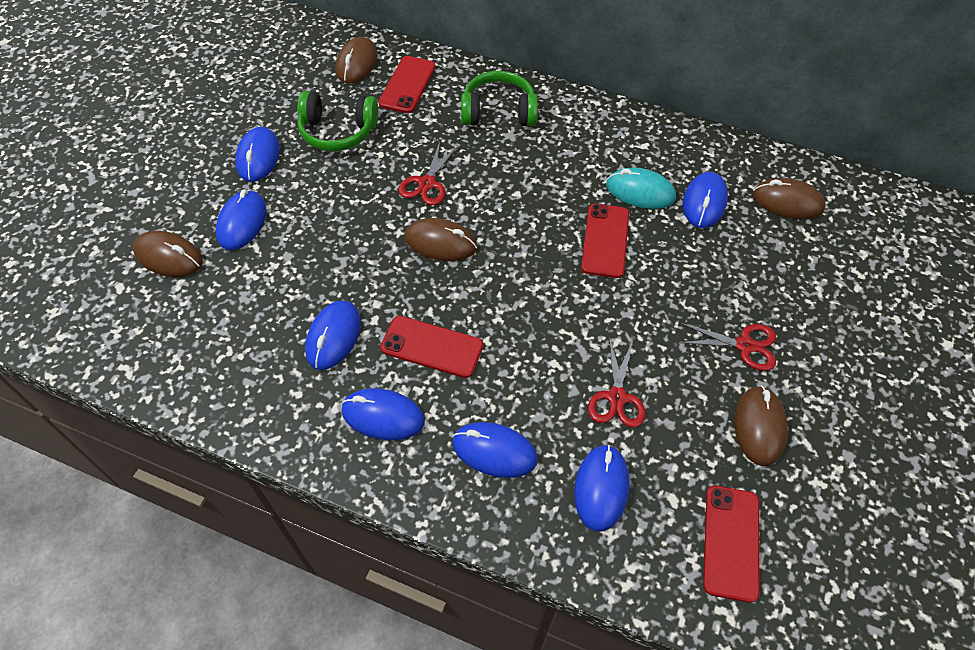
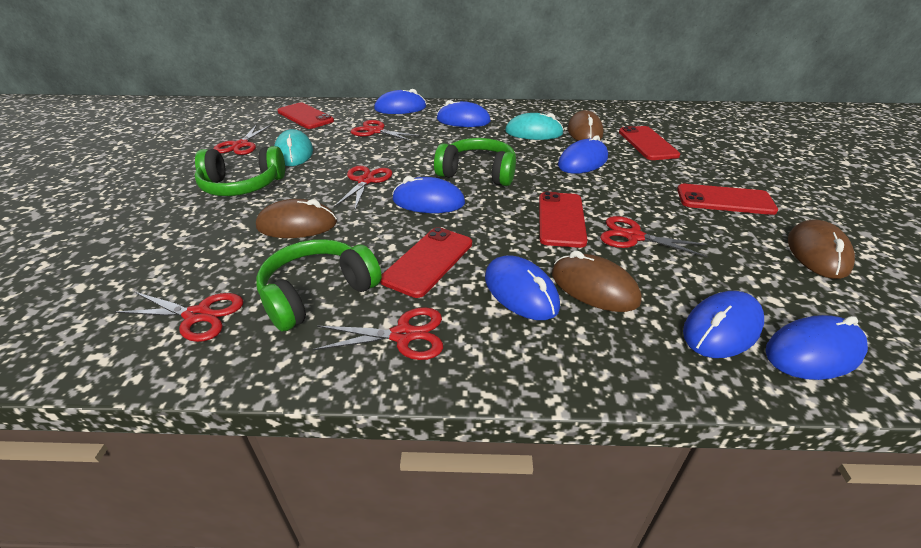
brown mouse: 5 -> 4
green headphones: 2 -> 3
red phone: 4 -> 5
red scissors: 3 -> 6
turquoise mouse: 1 -> 2

